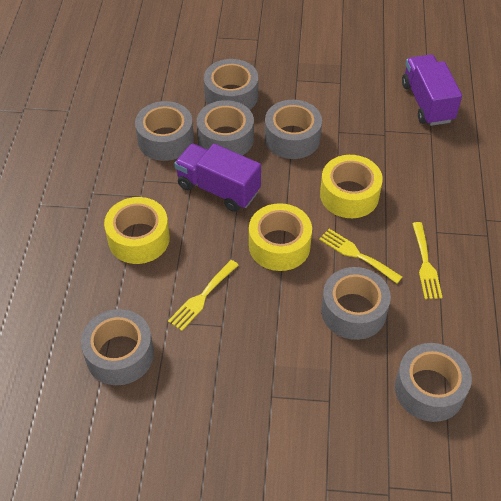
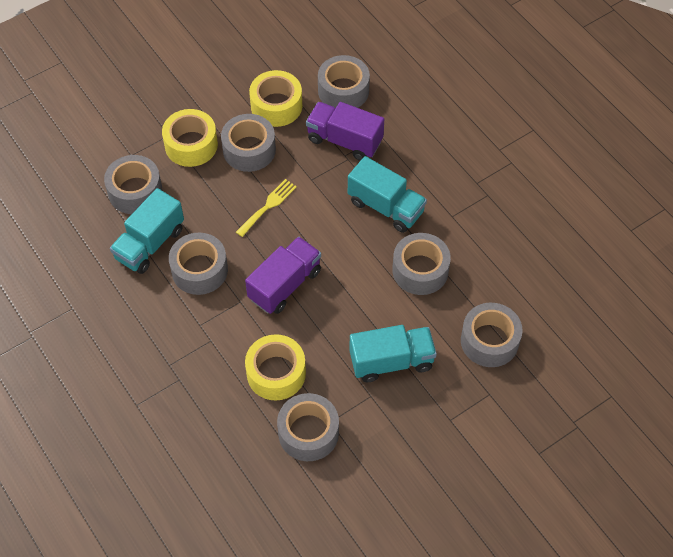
turquoise truck: 0 -> 3
yellow fork: 3 -> 1

